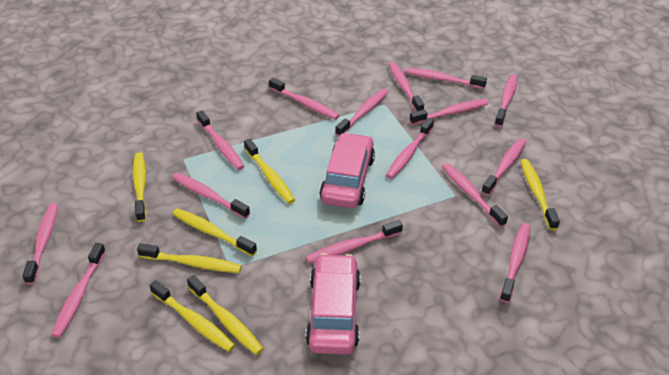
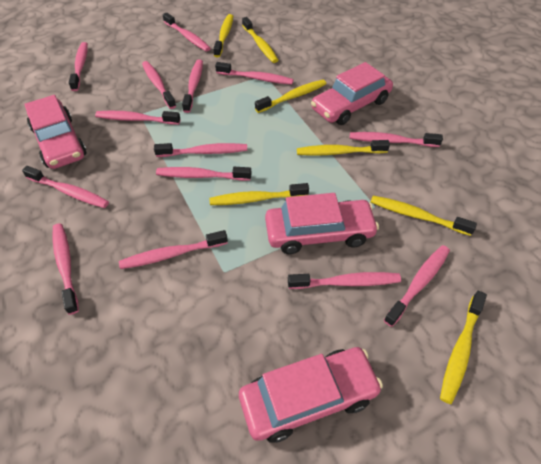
pink car: 2 -> 4
pink toothbrush: 15 -> 14

